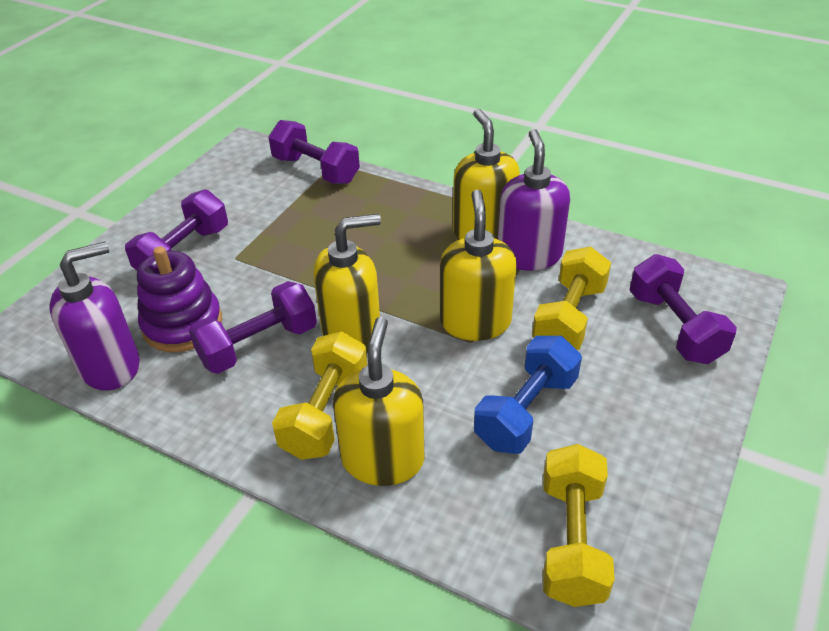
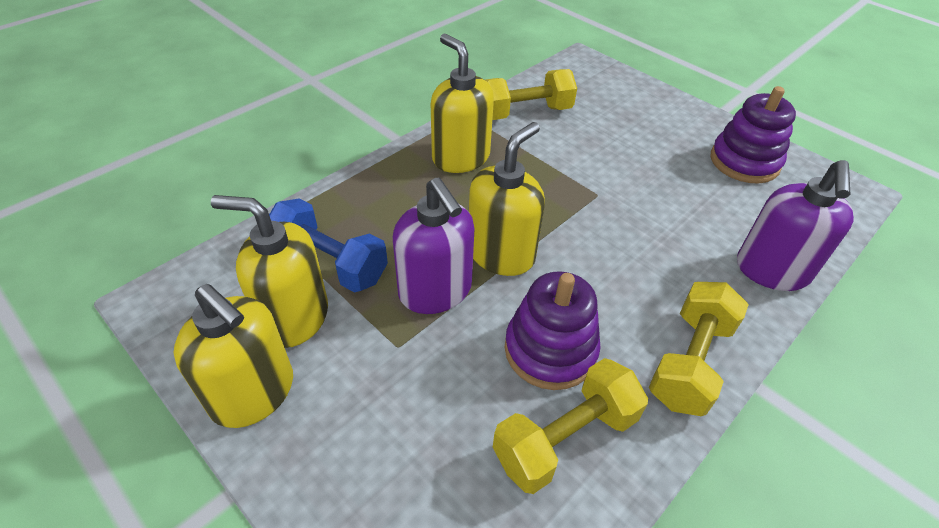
purple dumbbell: 4 -> 0
purple stacking toy: 1 -> 2

